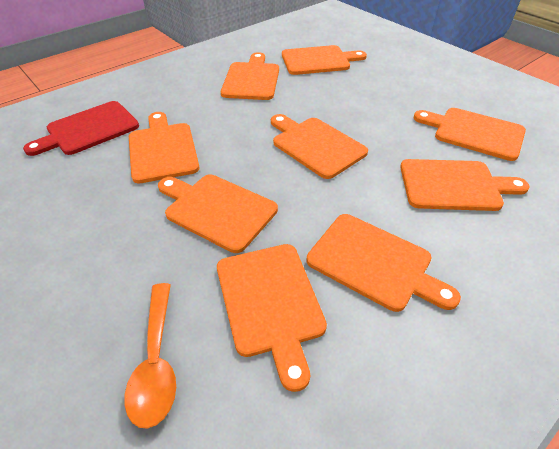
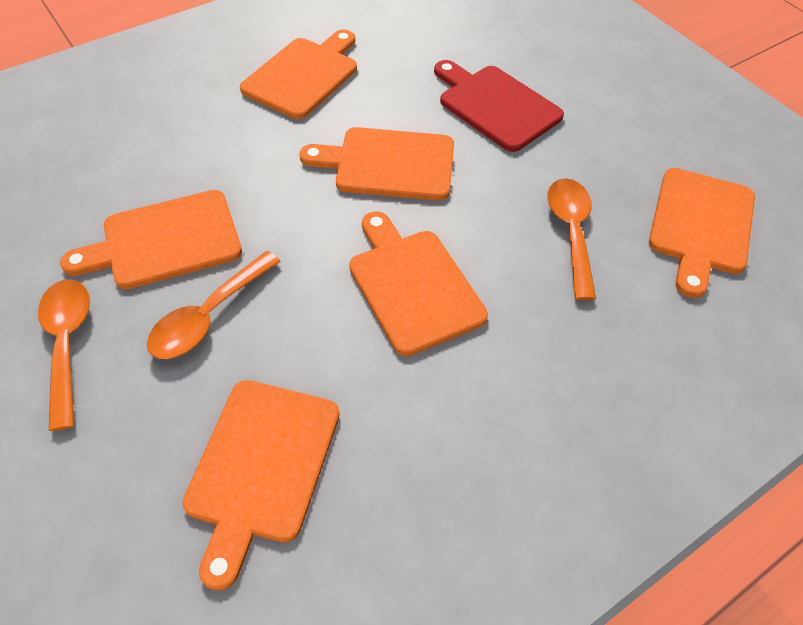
orange cutting board: 9 -> 6
orange spoon: 1 -> 3

